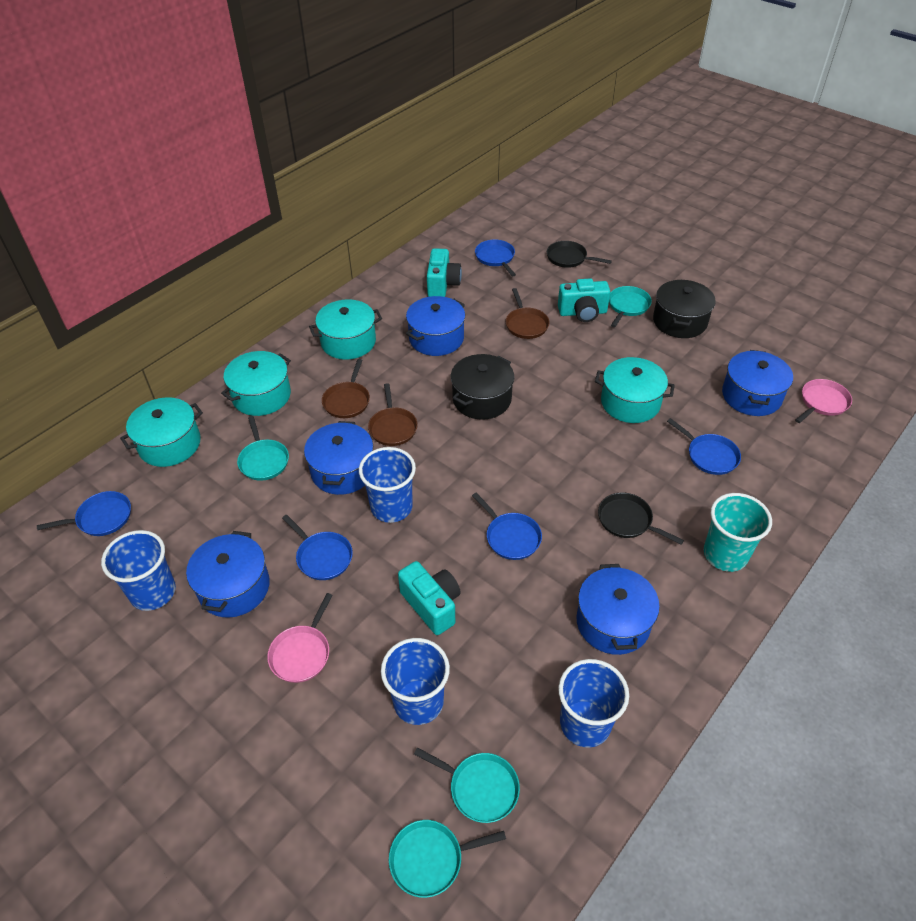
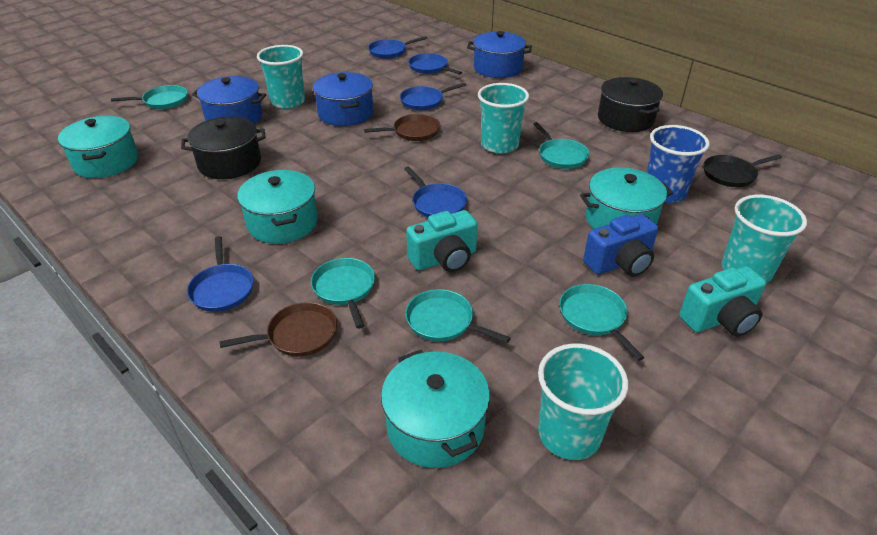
black pan: 2 -> 1
blue camera: 0 -> 1
blue cup: 4 -> 1
blue pot: 5 -> 3
brown pan: 3 -> 2
pink pan: 2 -> 0
turquoise camera: 3 -> 2
turquoise cup: 1 -> 4
turquoise pan: 4 -> 5

